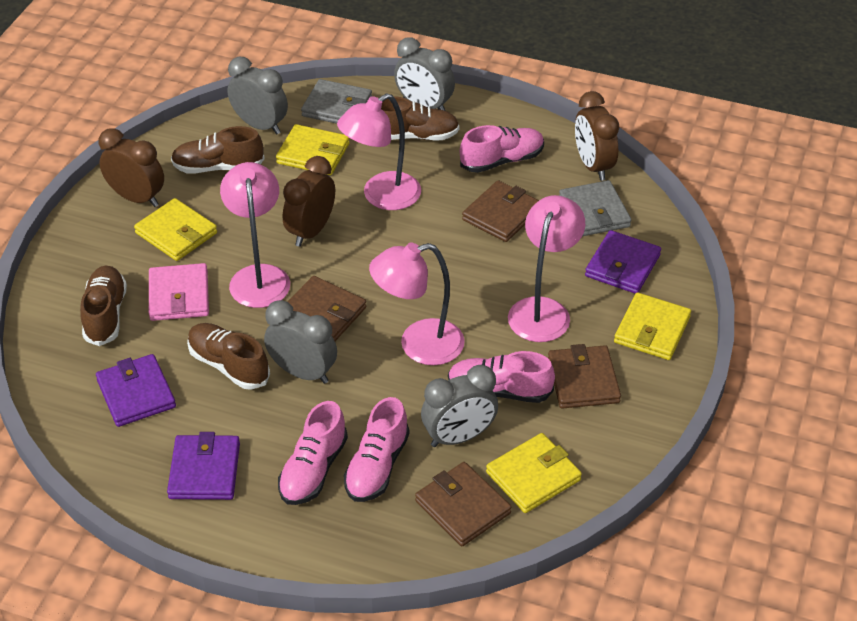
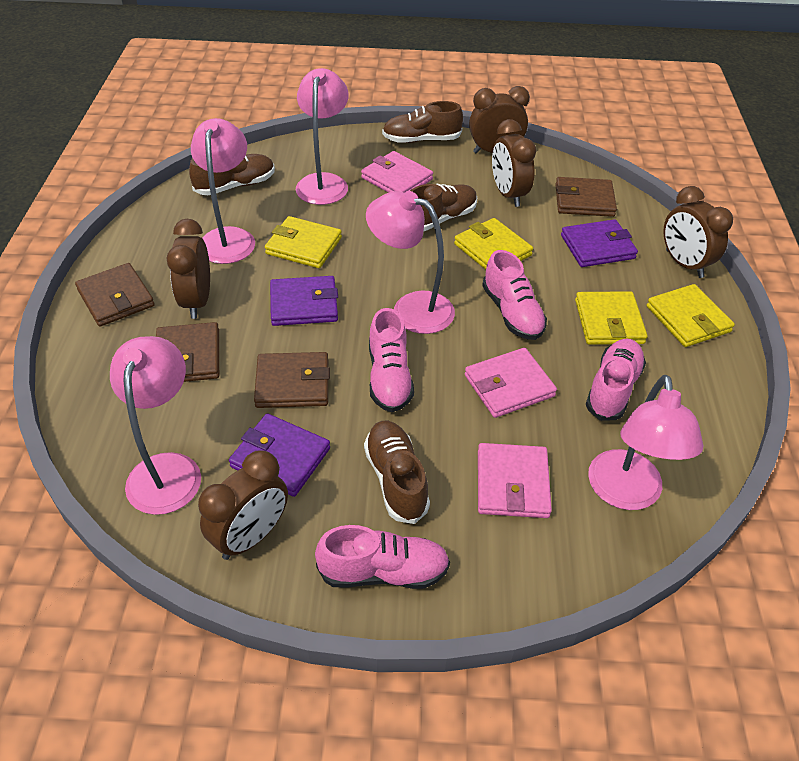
brown clock: 3 -> 5
grey clock: 4 -> 0
grey wallet: 2 -> 0
pink lamp: 4 -> 5
pink wallet: 1 -> 3

